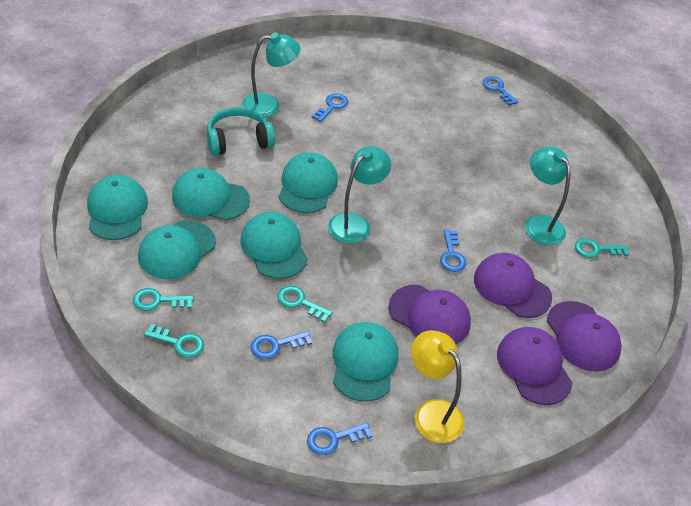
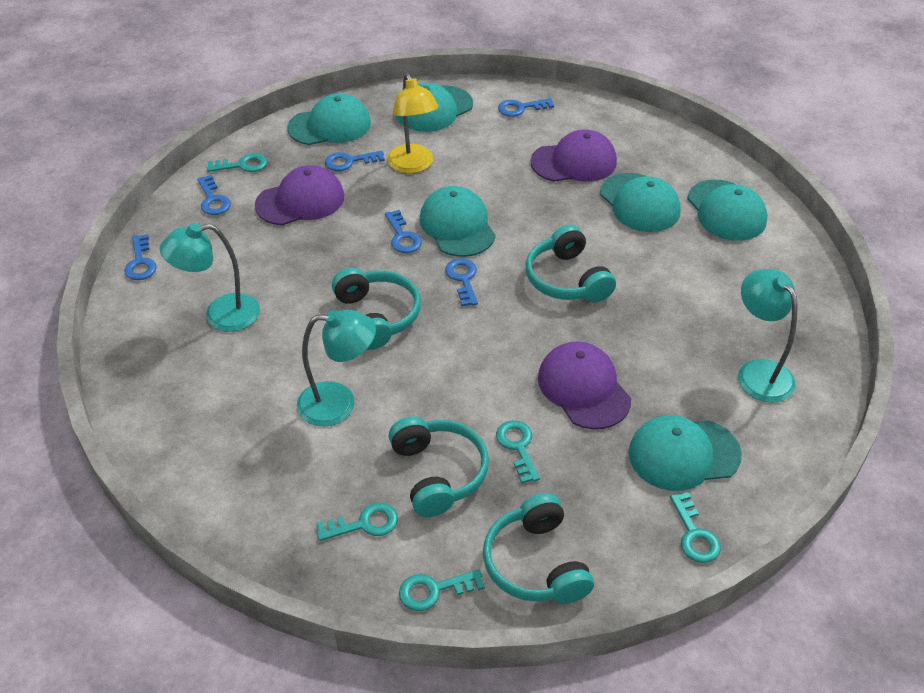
blue key: 5 -> 6
purple cap: 4 -> 3
turquoise headphones: 1 -> 4
turquoise key: 4 -> 5

